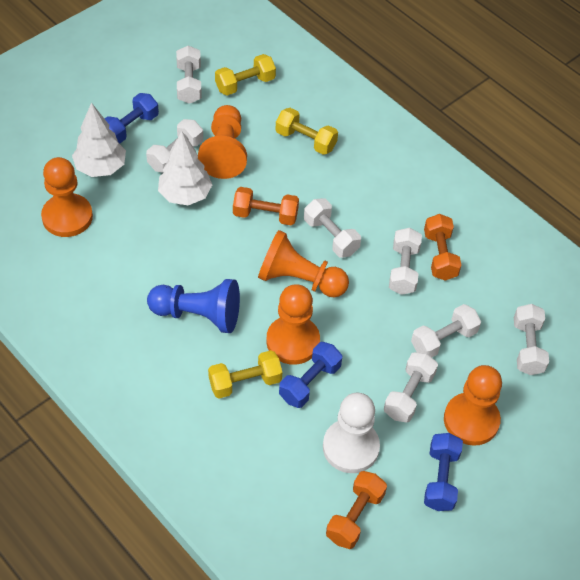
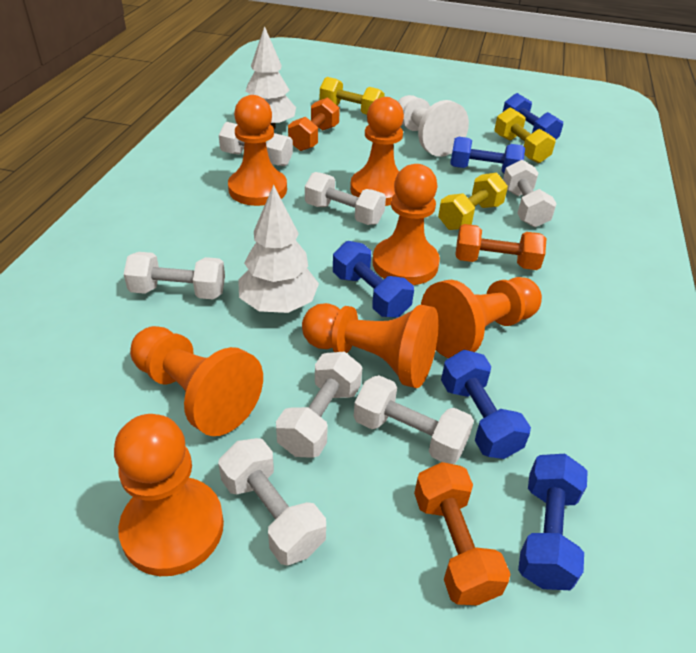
blue dumbbell: 3 -> 5
blue pawn: 1 -> 0
orange pawn: 5 -> 7

